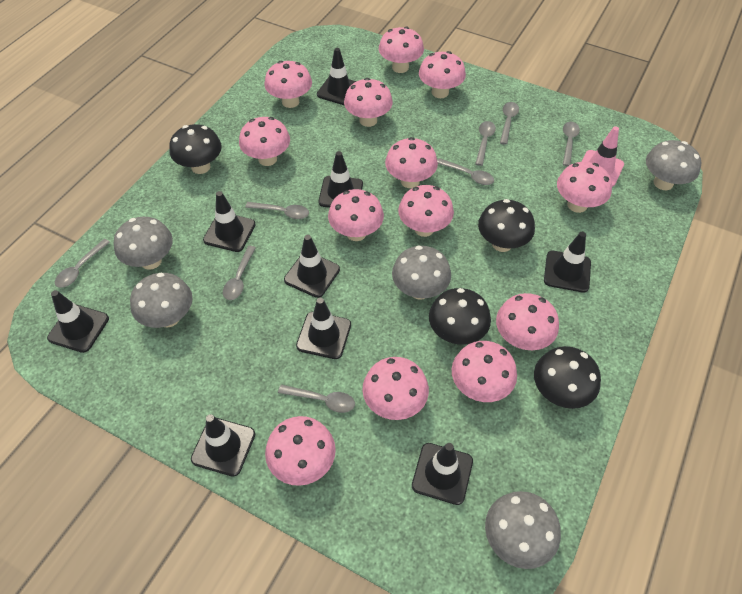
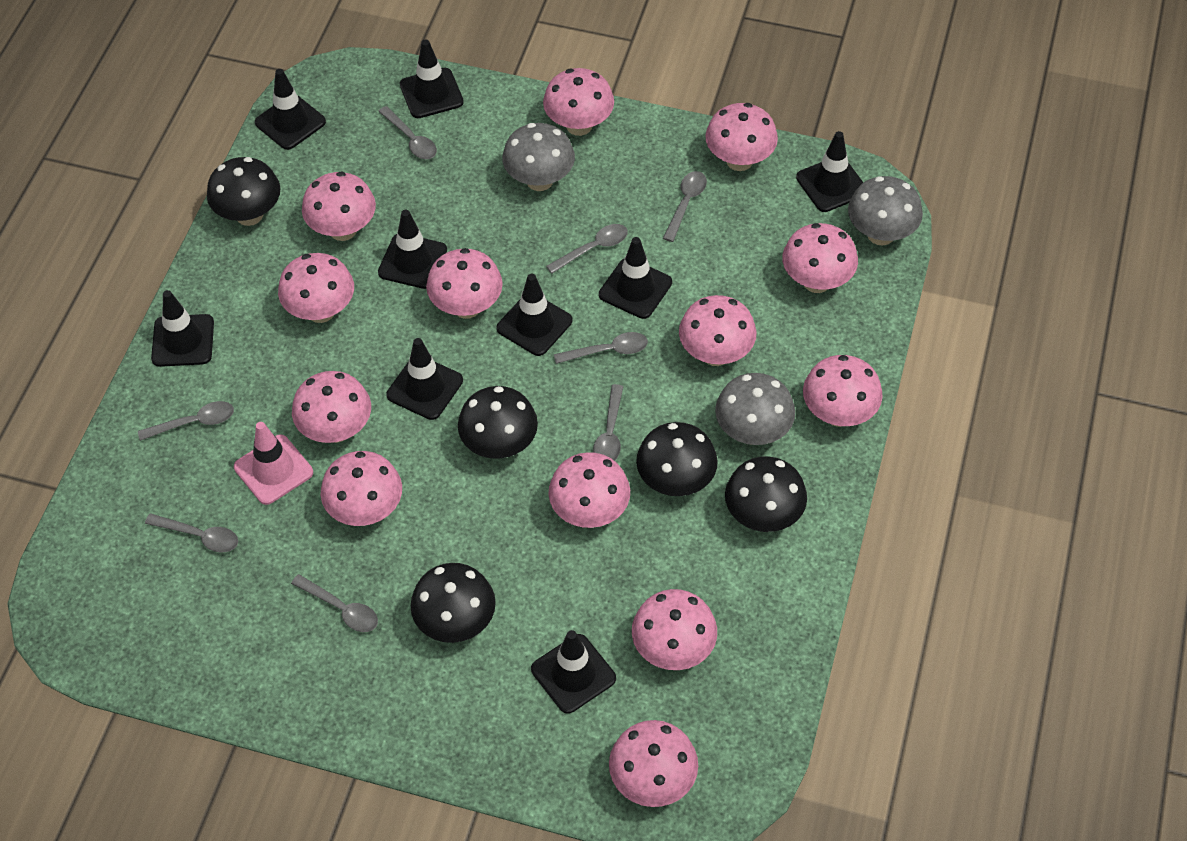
black mushroom: 4 -> 5
grey mushroom: 5 -> 3

